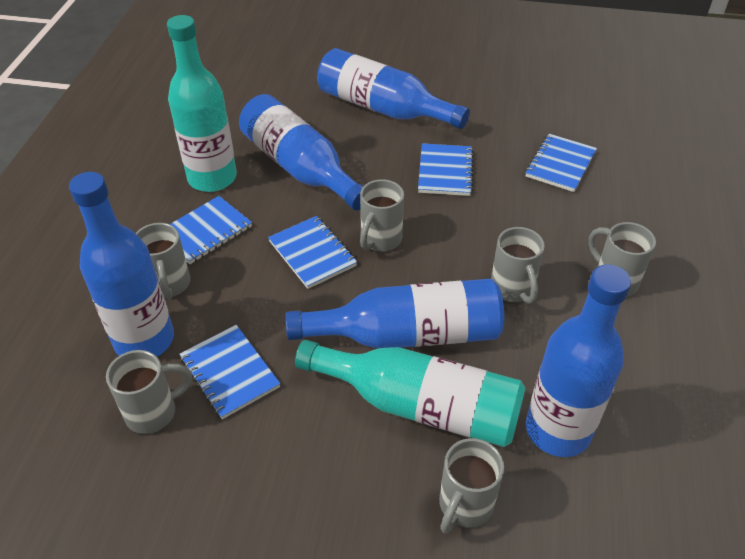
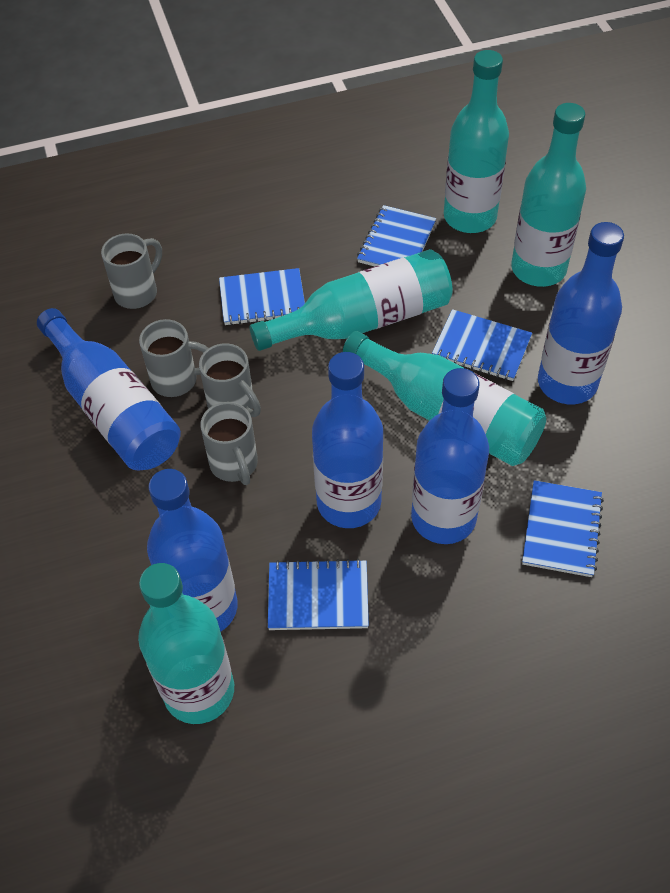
grey mug: 6 -> 4
turquoise bottle: 2 -> 5

